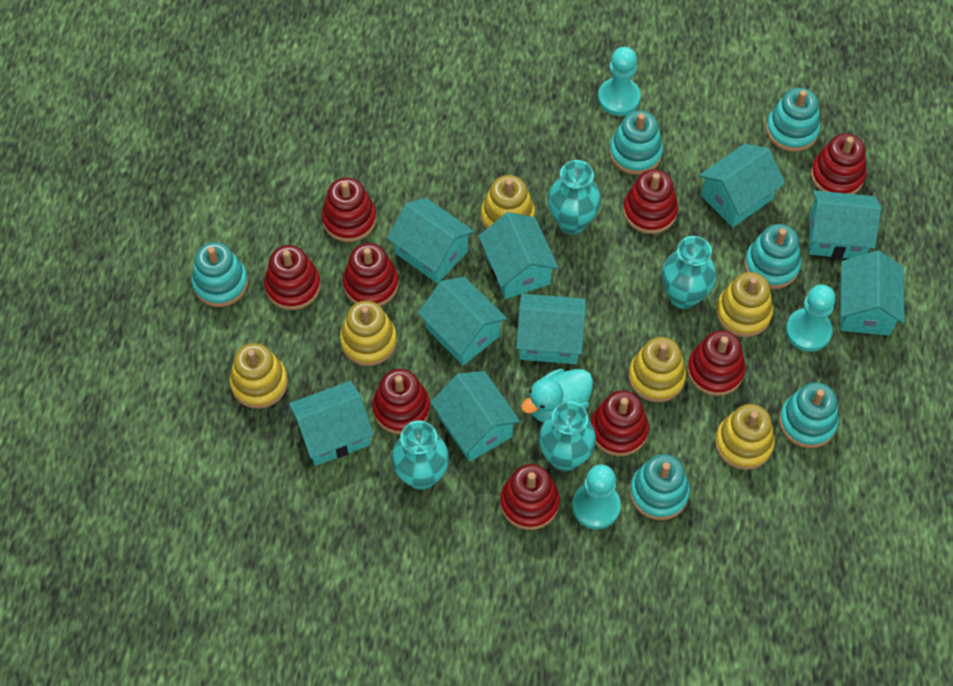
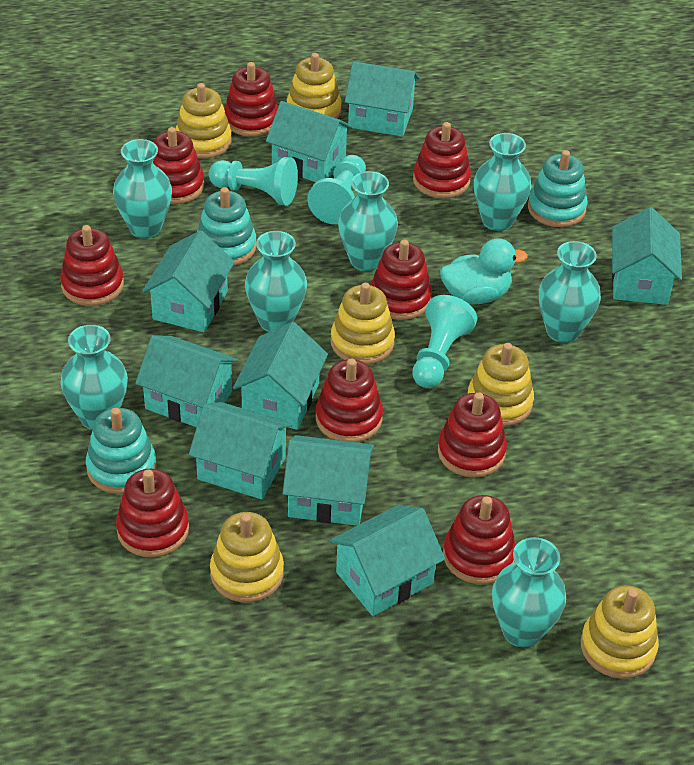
turquoise stacking toy: 6 -> 3
turquoise vase: 4 -> 7

